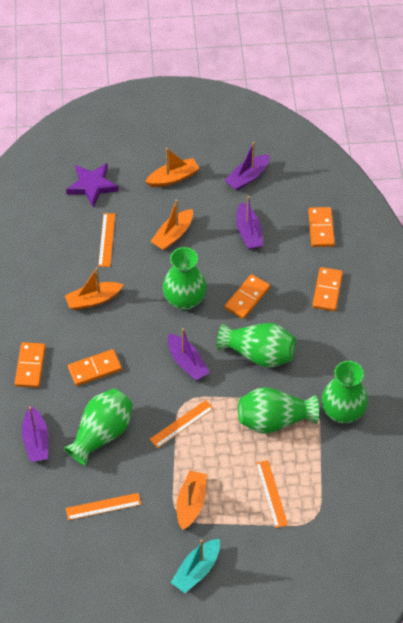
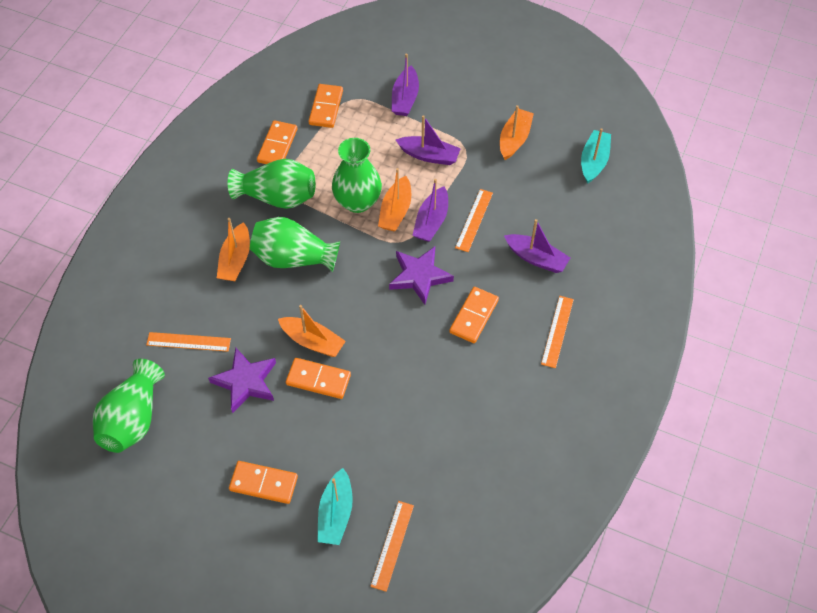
green vase: 5 -> 4
purple star: 1 -> 2
turquoise boat: 1 -> 2

